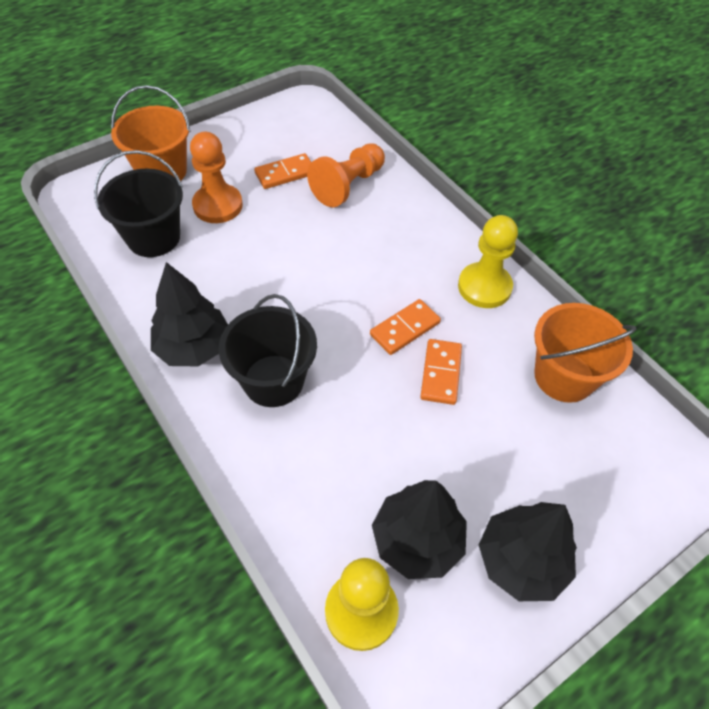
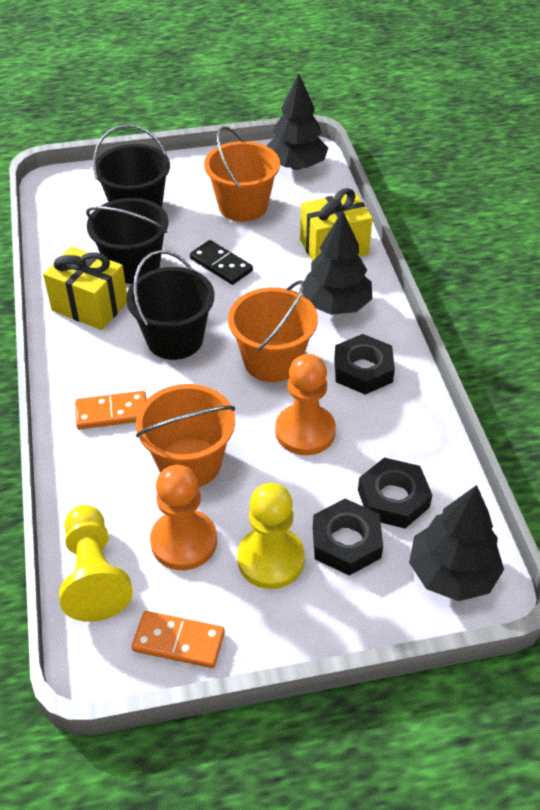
black bucket: 2 -> 3
black domino: 0 -> 1
black nut: 0 -> 3
orange bucket: 2 -> 3
orange domino: 3 -> 2
yellow gift: 0 -> 2

